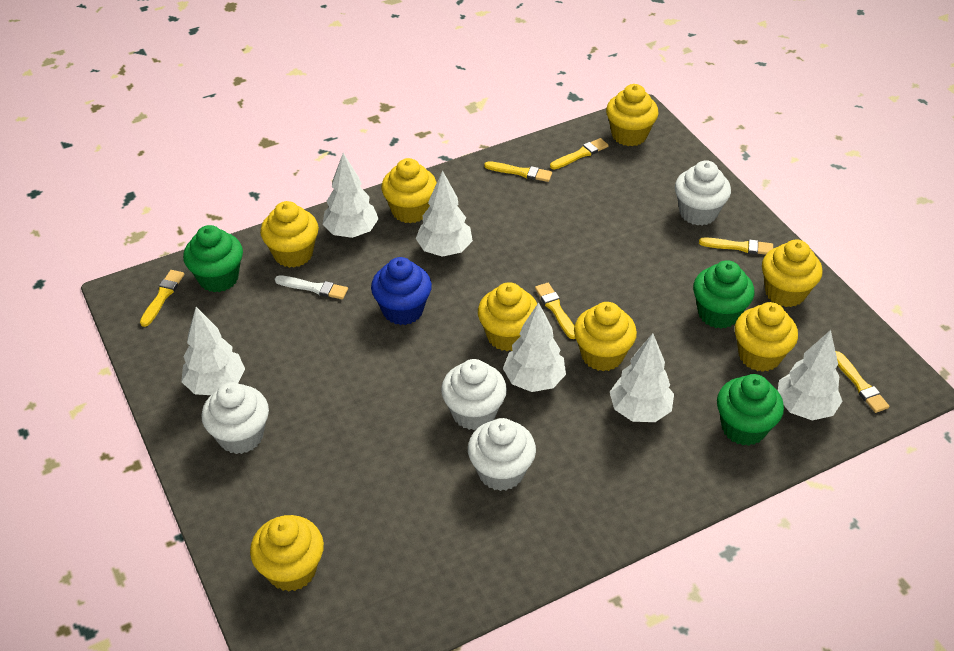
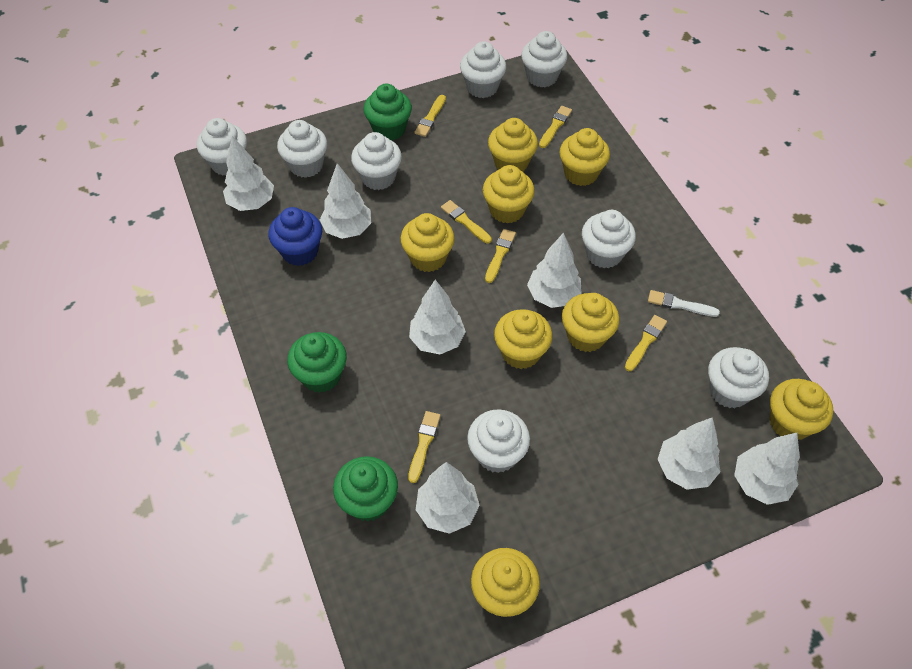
white cupcake: 4 -> 8
white tree: 6 -> 7

